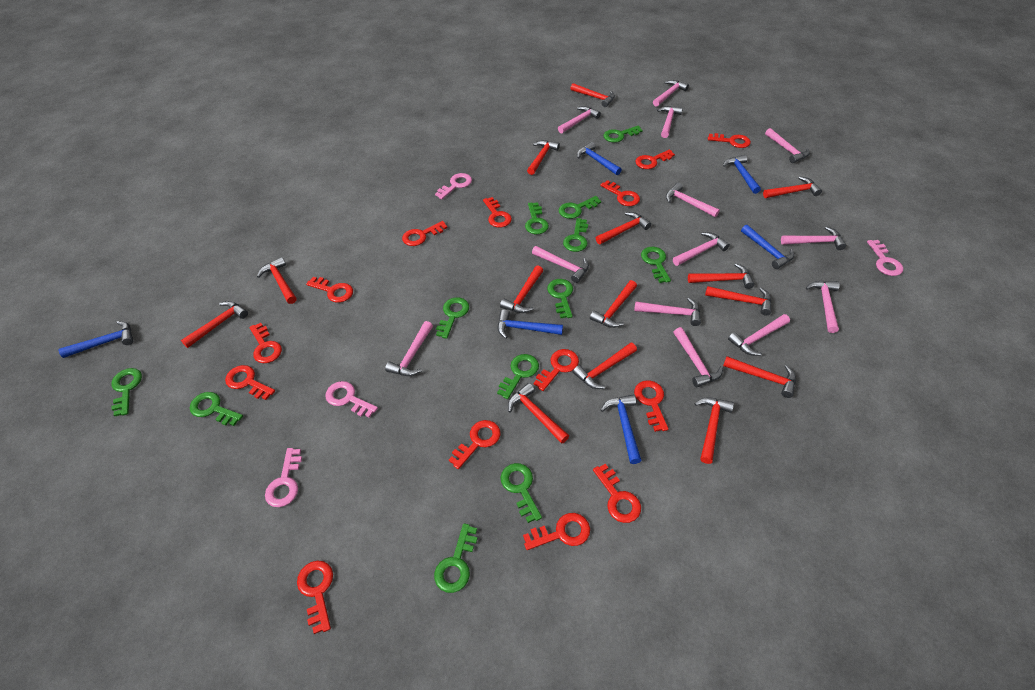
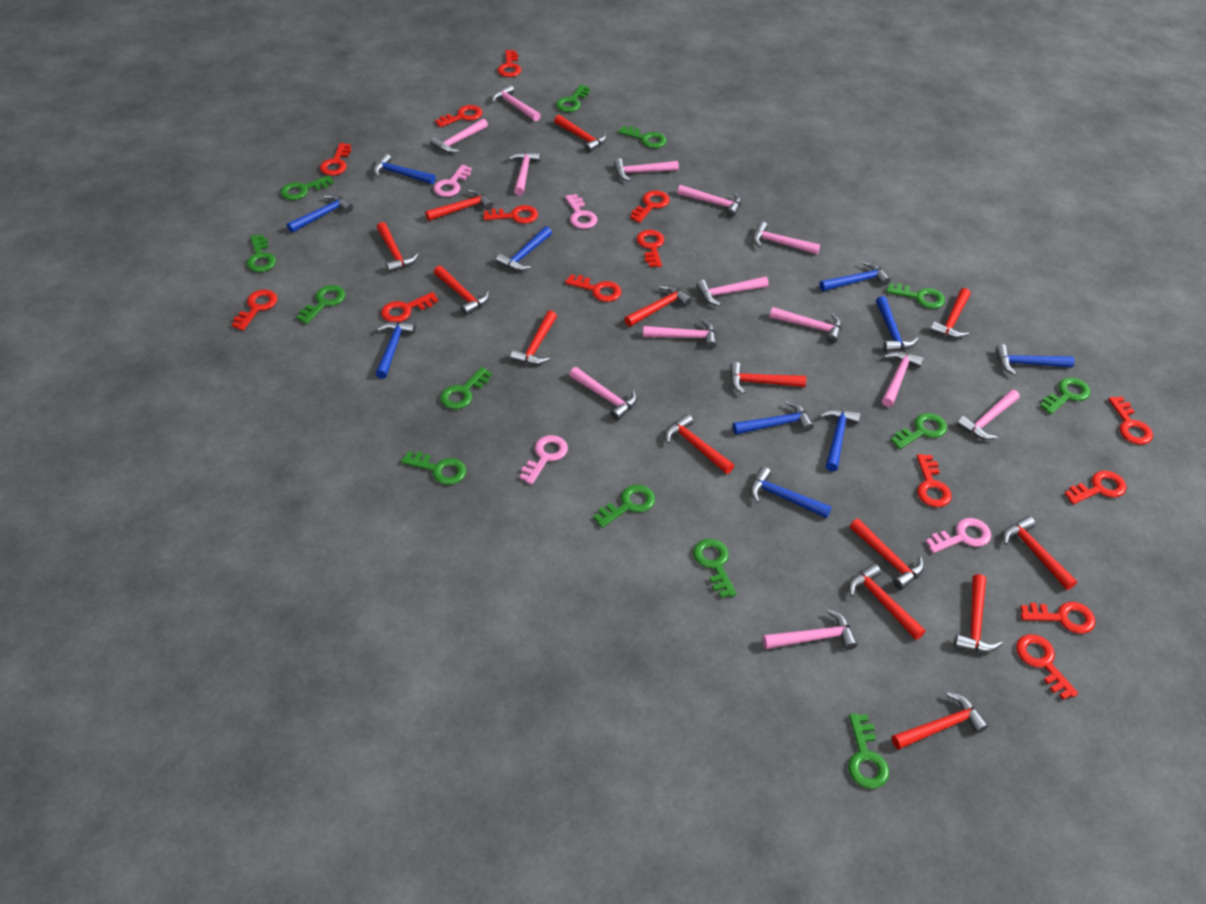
blue hammer: 6 -> 10
green key: 12 -> 13

